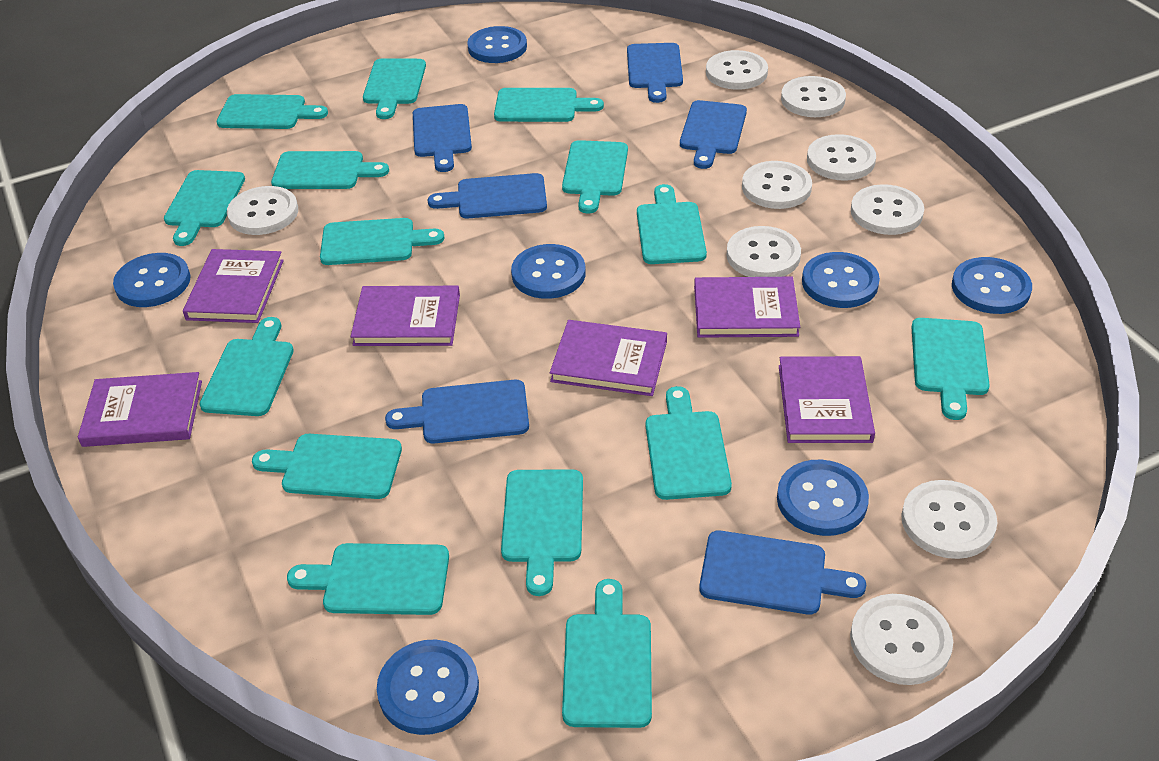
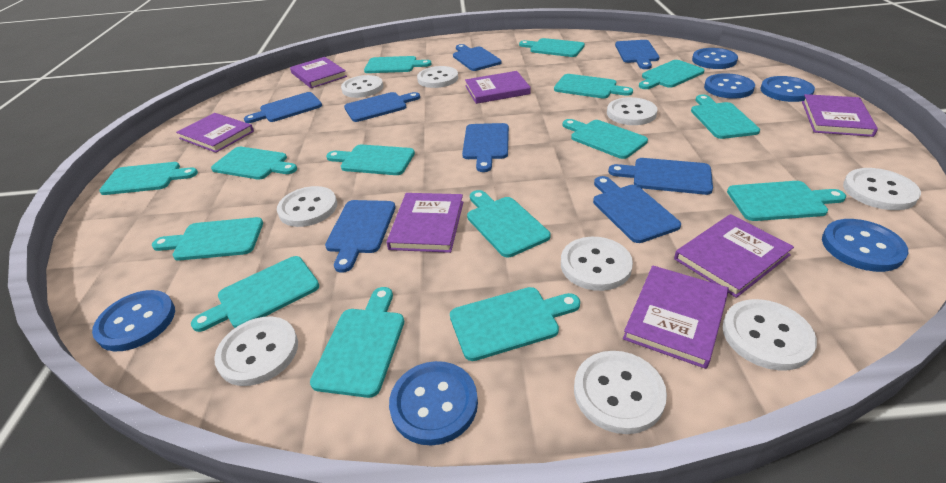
blue button: 7 -> 6
blue cutting board: 6 -> 8
purple book: 6 -> 7

